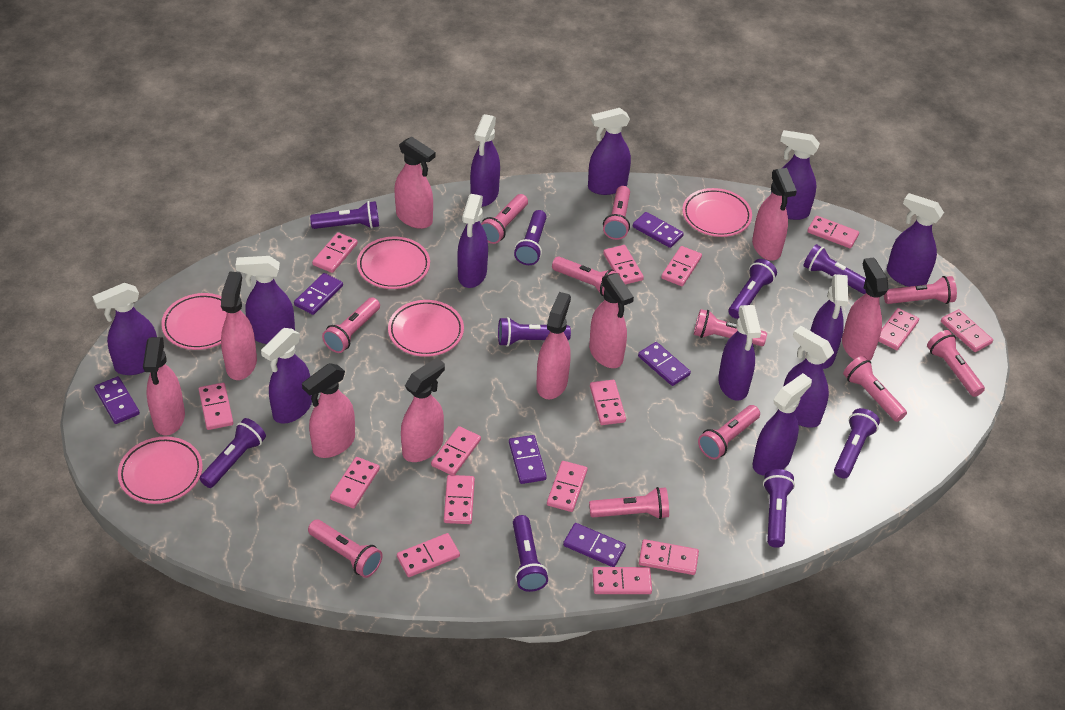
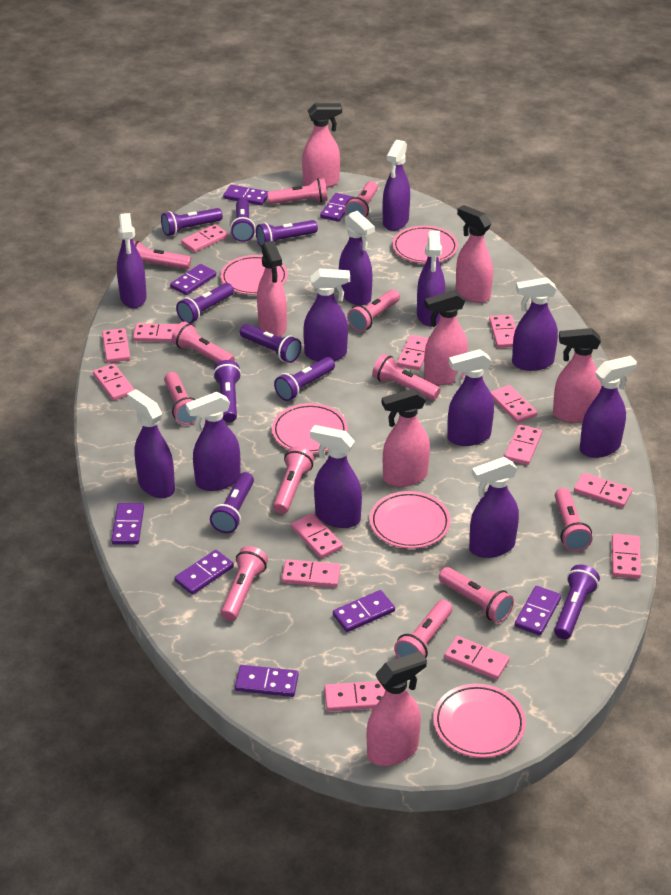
pink domino: 15 -> 14
pink flashlight: 11 -> 12
pink spray bottle: 9 -> 7
purple domino: 6 -> 8

